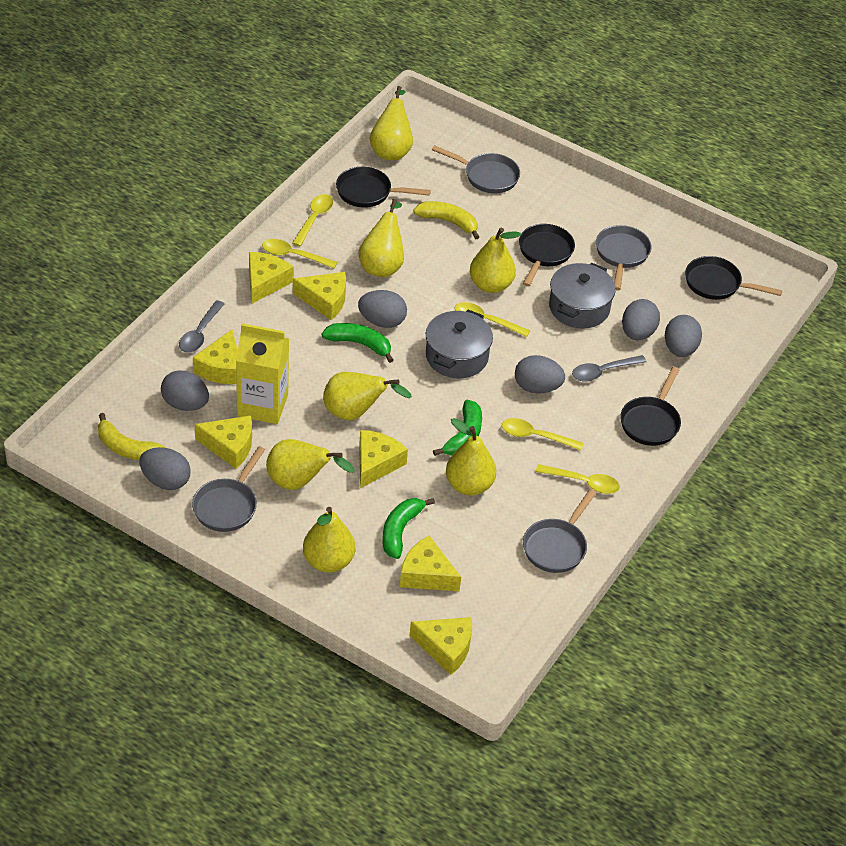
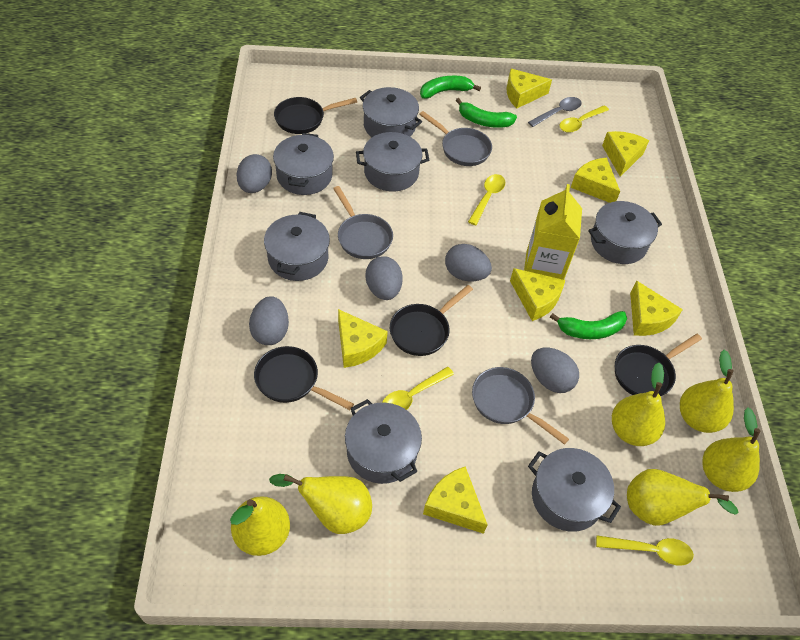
grey egg: 6 -> 5
grey pan: 4 -> 3
grey pot: 2 -> 7
grey spoon: 2 -> 1
yellow banana: 2 -> 0
yellow pear: 7 -> 6
yellow spoon: 5 -> 4

